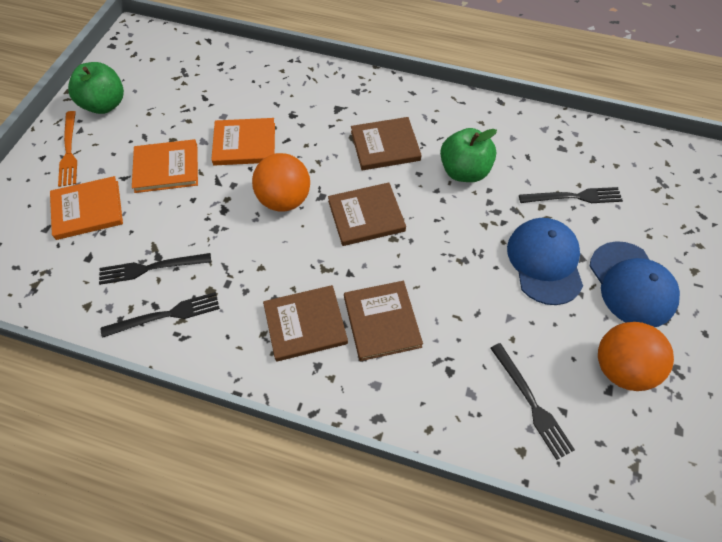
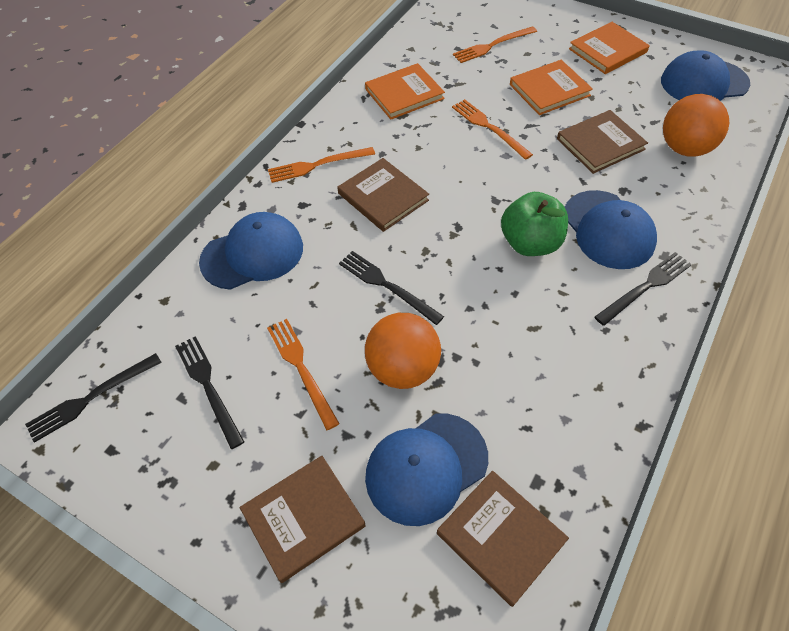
blue cap: 2 -> 4
green apple: 2 -> 1
orange fork: 1 -> 4

